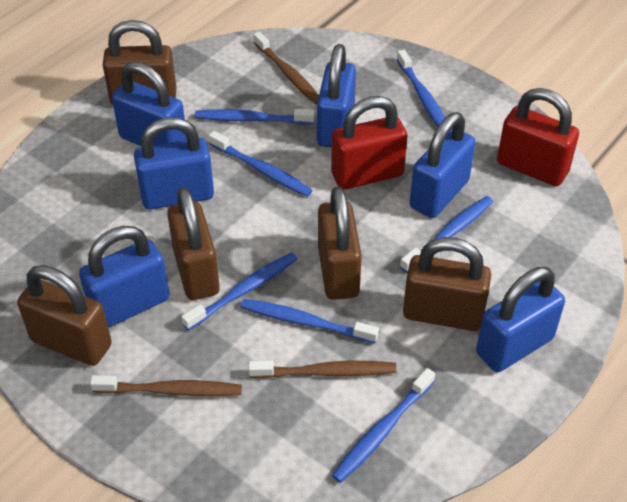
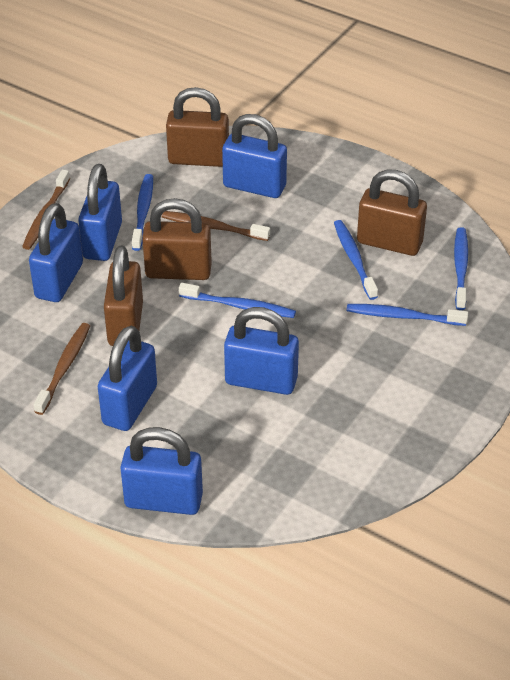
blue toothbrush: 7 -> 5
brown padlock: 5 -> 4
red padlock: 2 -> 0

